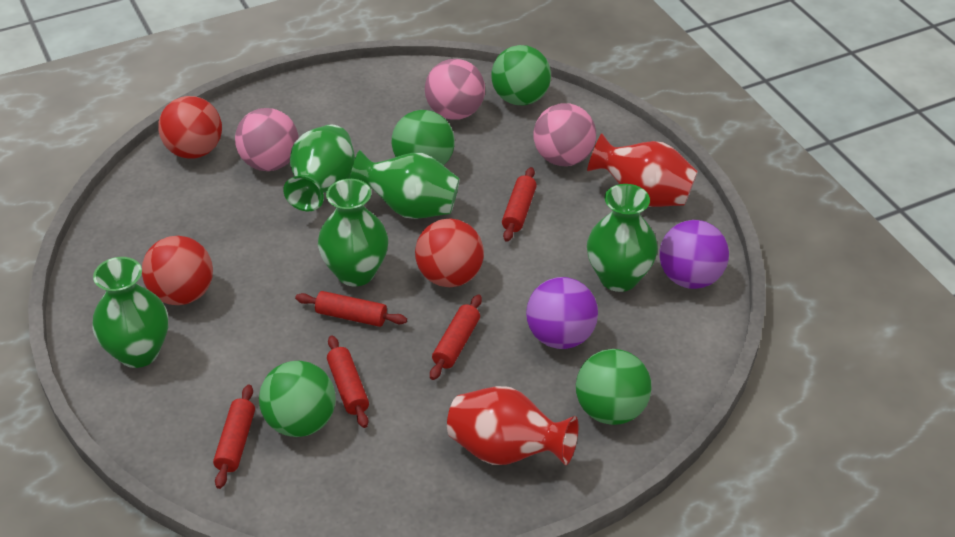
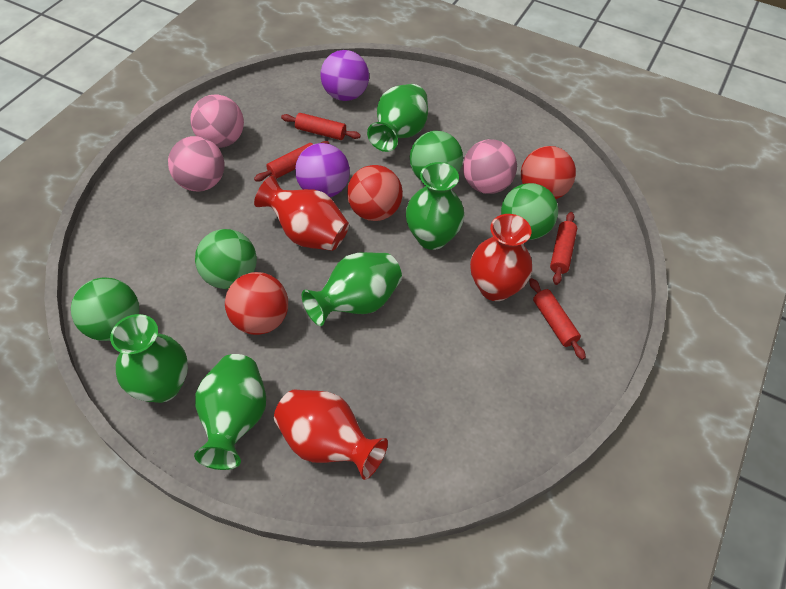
red rolling pin: 5 -> 4
red vase: 2 -> 3

